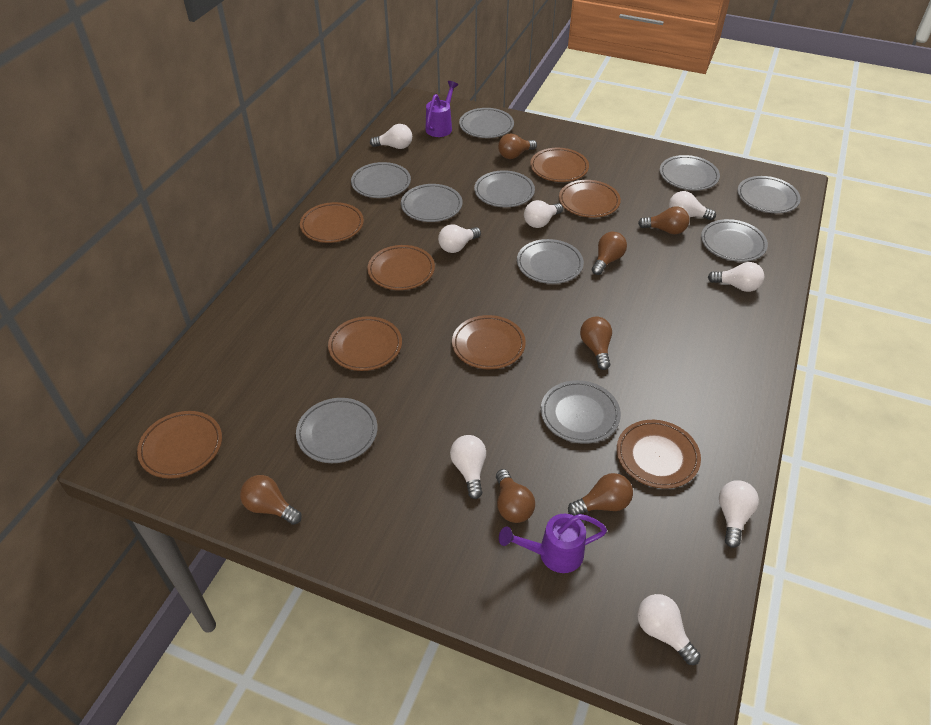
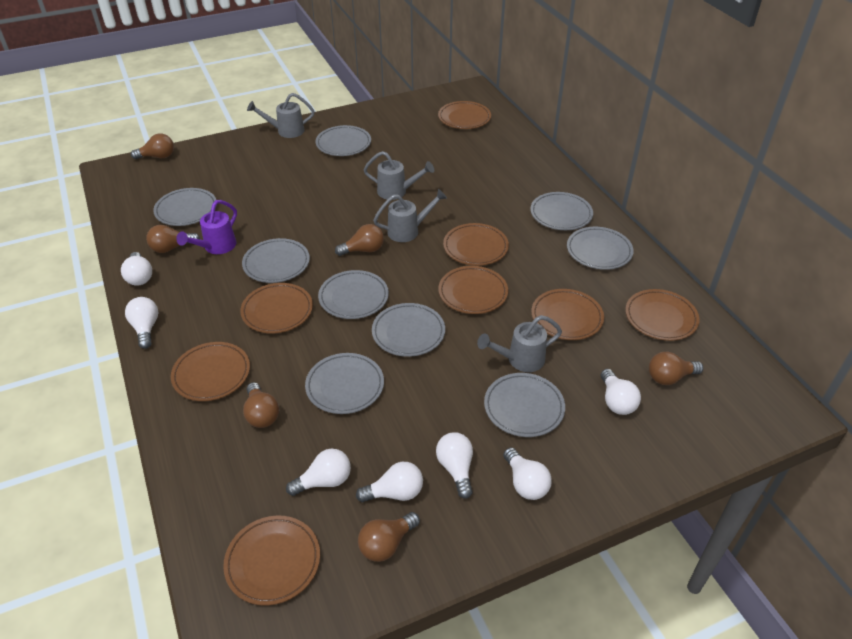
brown light bulb: 7 -> 6
grey plate: 10 -> 9
grey watering can: 0 -> 4
purple watering can: 2 -> 1
white light bulb: 8 -> 7

